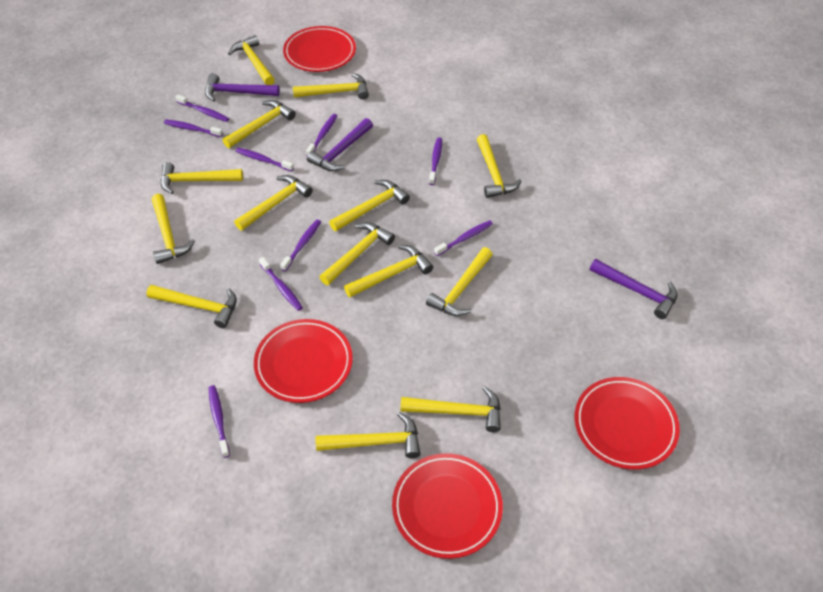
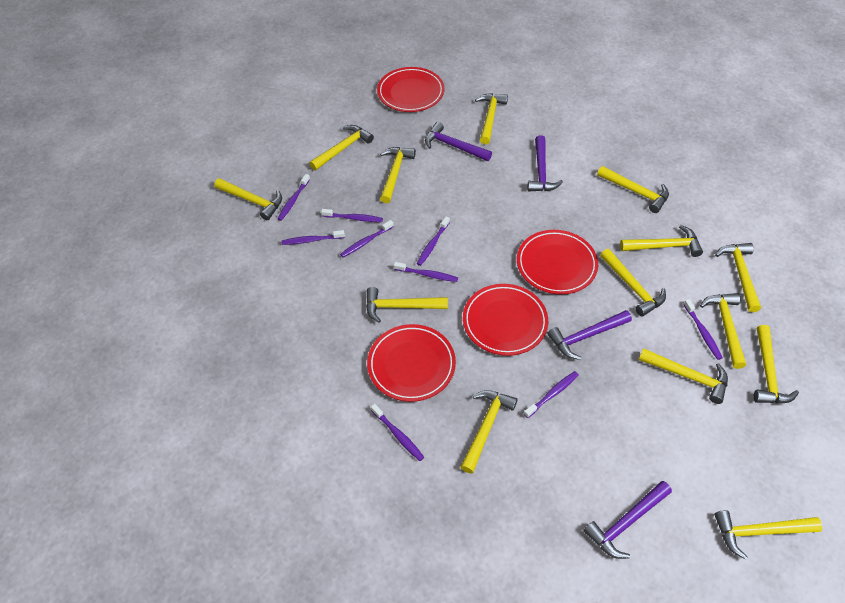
purple hammer: 3 -> 4

